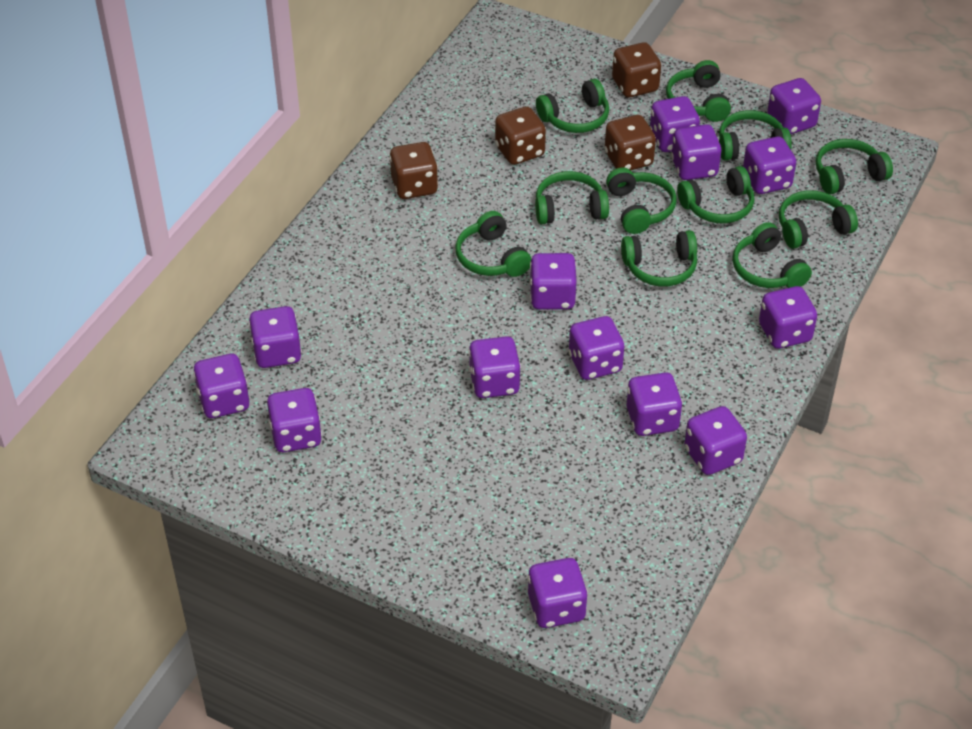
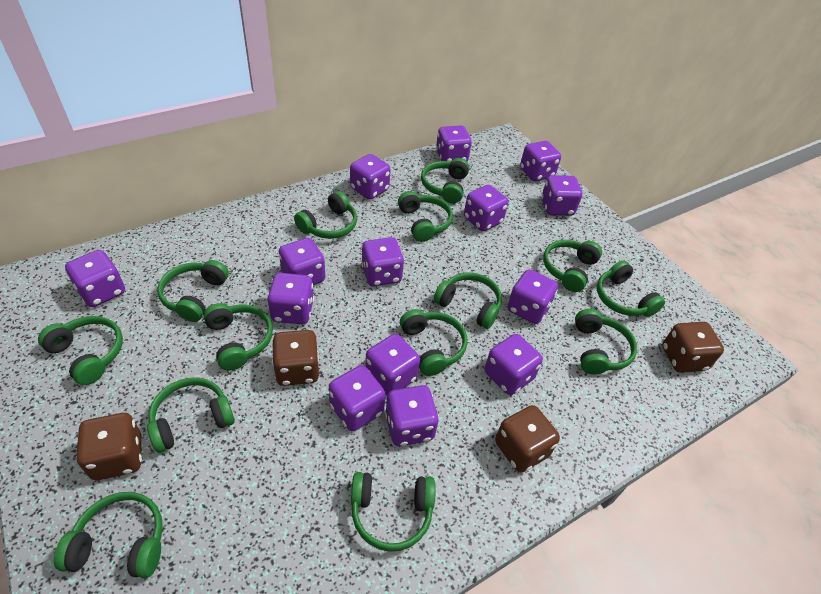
green headphones: 11 -> 14

